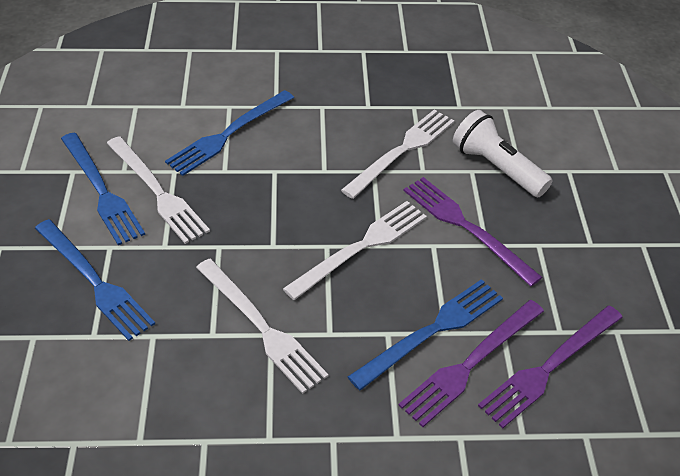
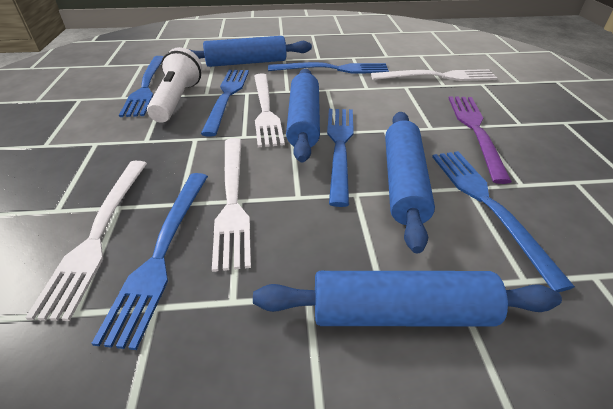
blue fork: 4 -> 6
blue rolling pin: 0 -> 4
purple fork: 3 -> 1

